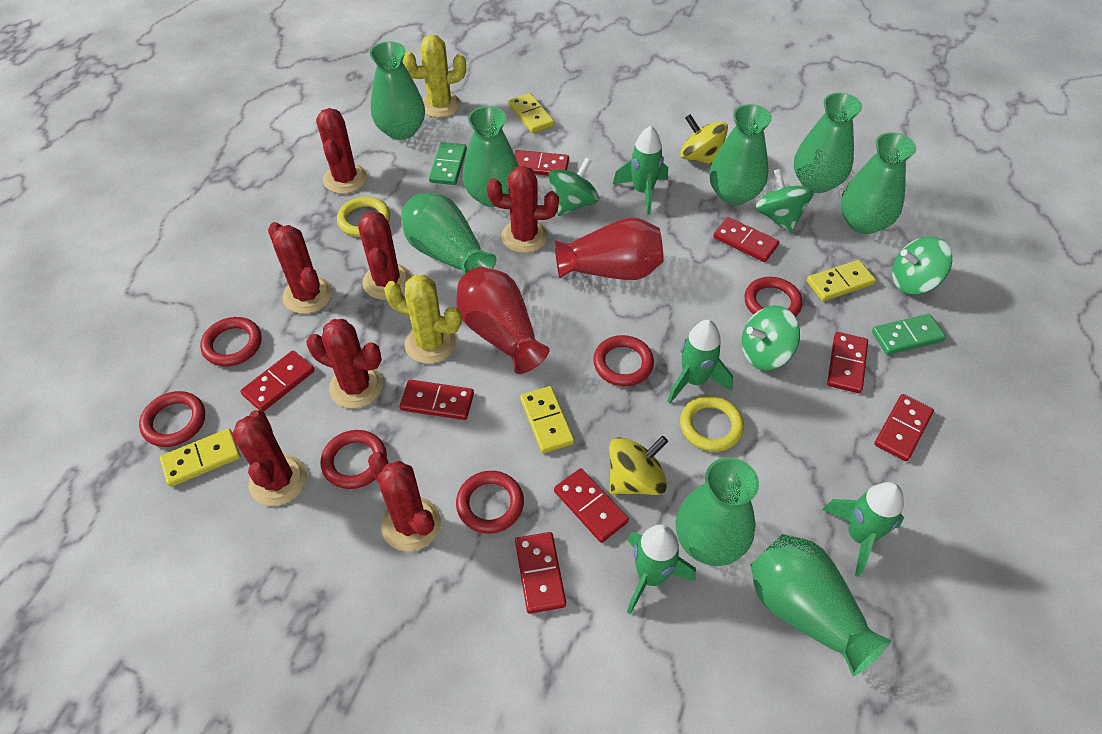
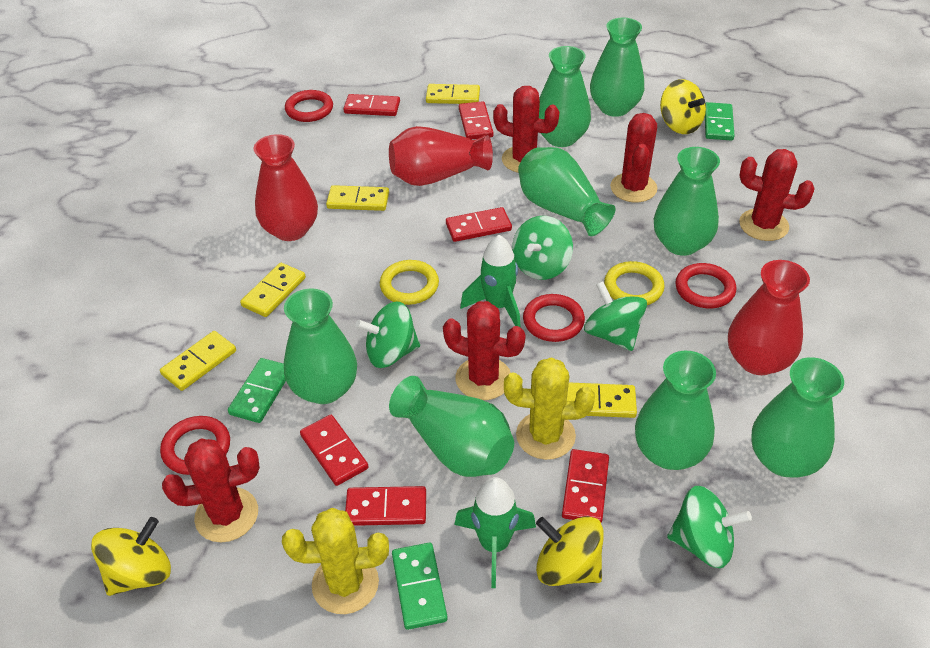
green domino: 2 -> 3
green rocket: 4 -> 2
red cactus: 7 -> 5
red domino: 8 -> 6
red ring: 6 -> 4
red vase: 2 -> 3
yellow domino: 4 -> 5
yellow spinning top: 2 -> 3

